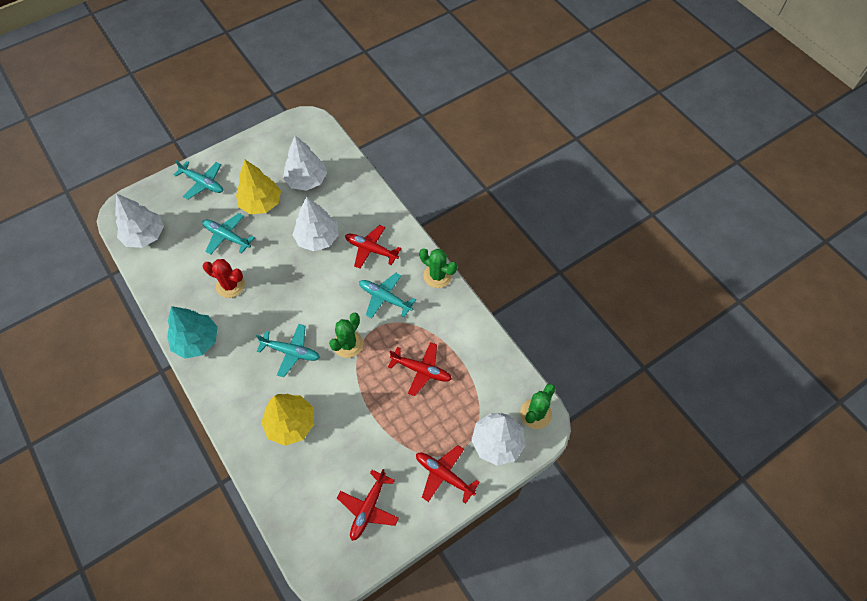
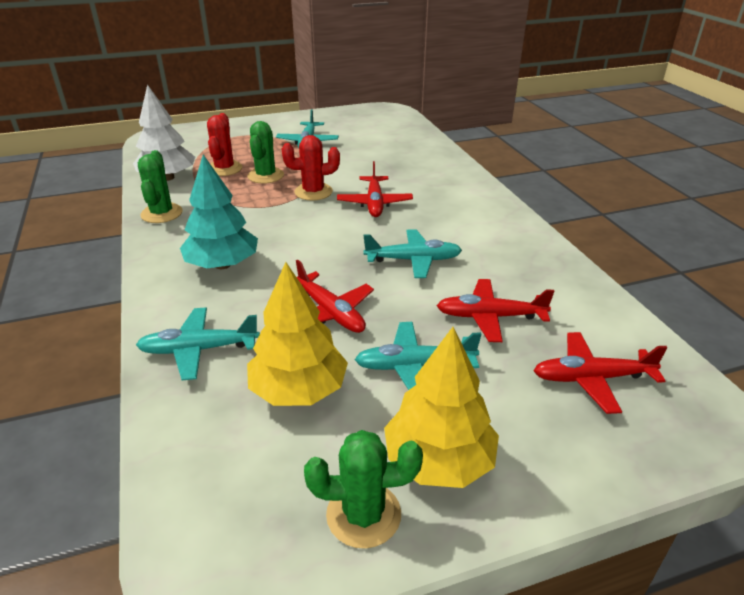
red cactus: 1 -> 2
white tree: 4 -> 1

